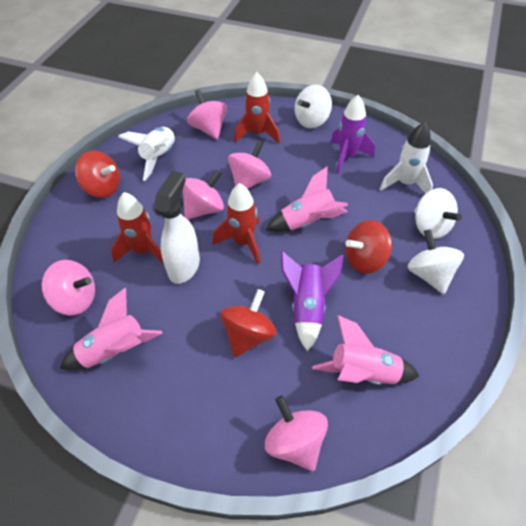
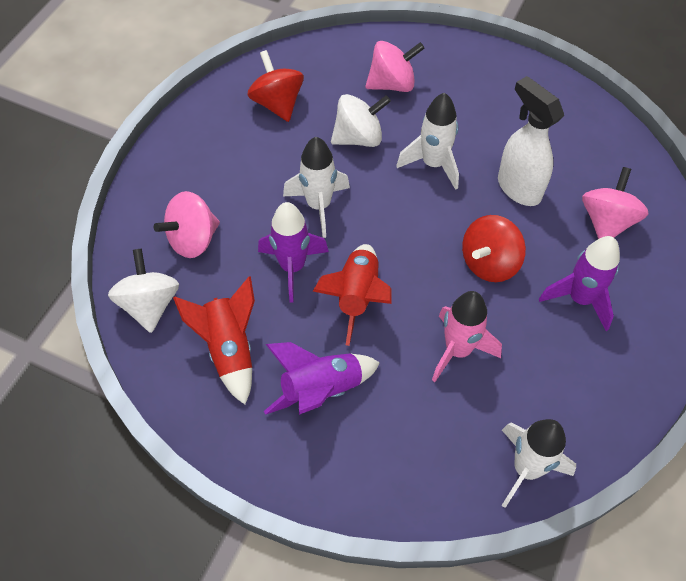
pink rocket: 3 -> 1
pink spinning top: 5 -> 3
purple rocket: 2 -> 3
red rocket: 3 -> 2
red spinning top: 3 -> 2
white rocket: 2 -> 3
white spinning top: 3 -> 2

